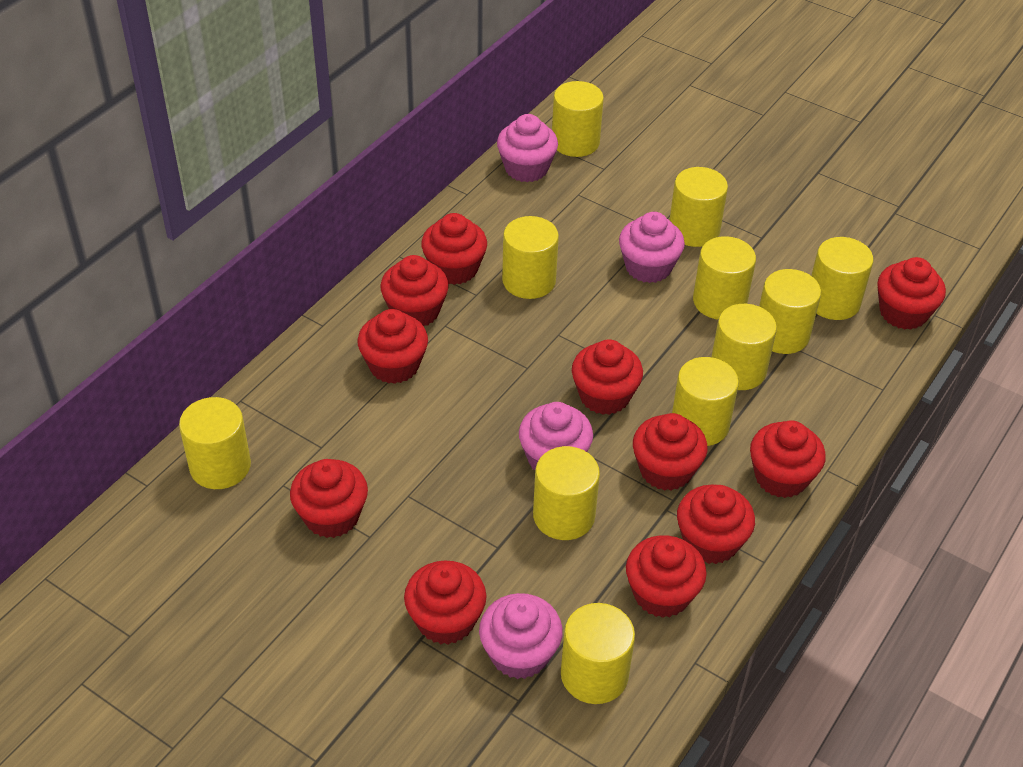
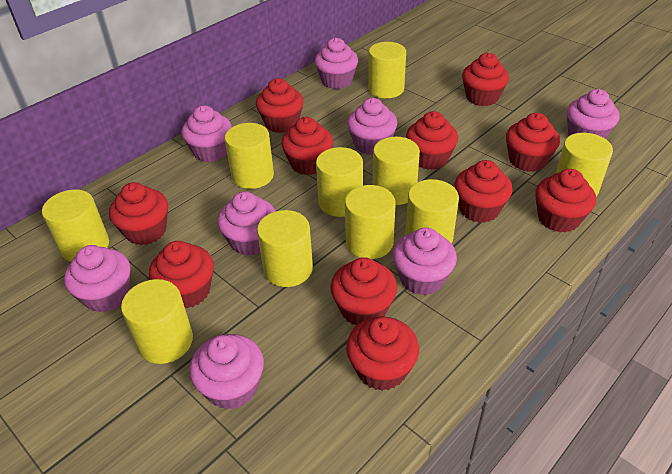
pink cupcake: 4 -> 8
yellow cylinder: 11 -> 10

